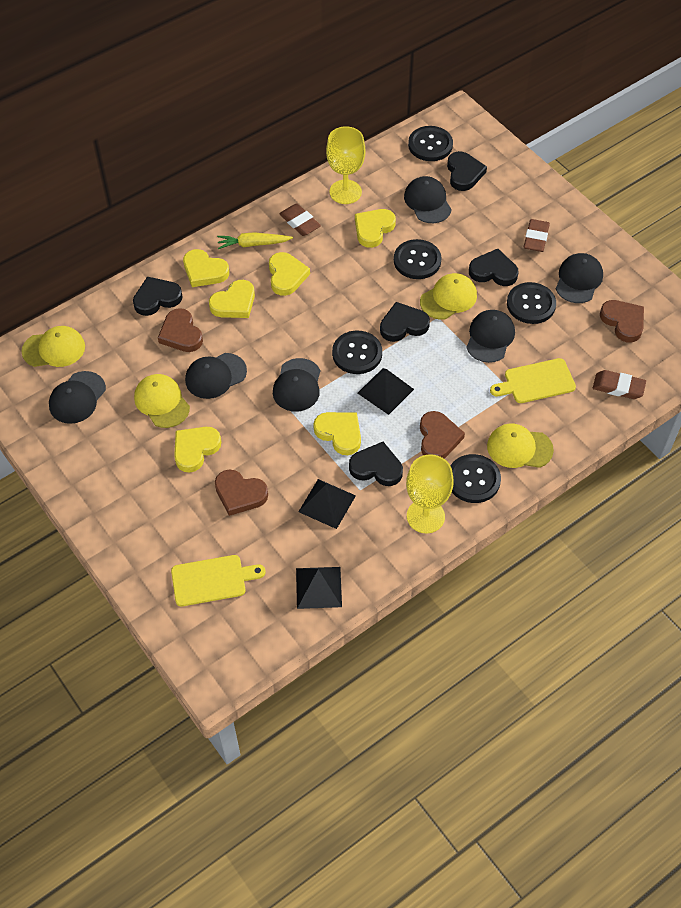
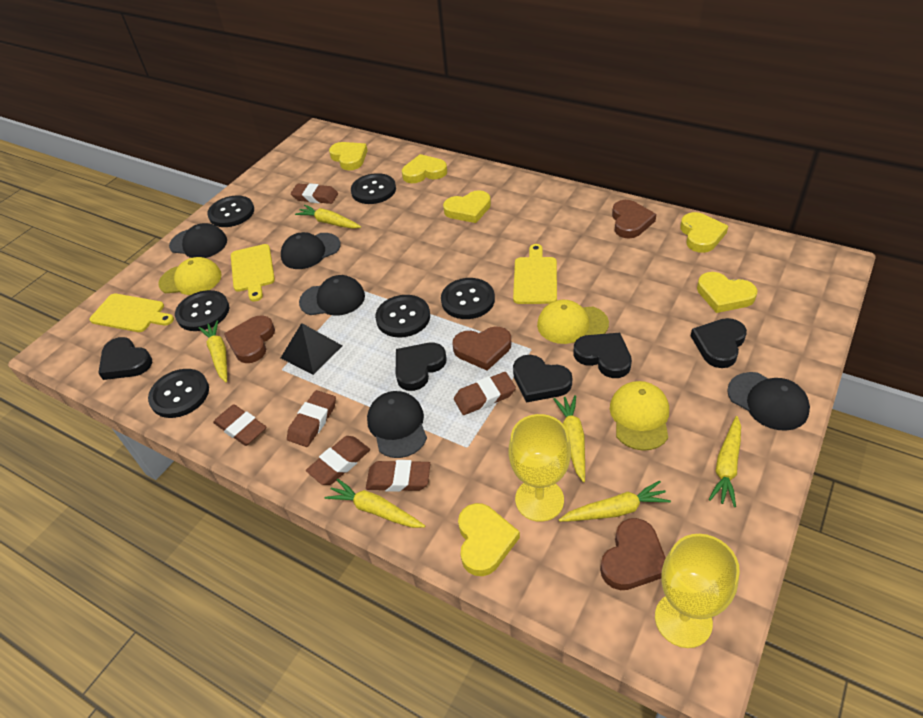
black button: 5 -> 6
black cap: 6 -> 5
black pyramid: 3 -> 1
brown eraser: 3 -> 6
yellow cap: 4 -> 3
yellow carrot: 1 -> 6
yellow cutting board: 2 -> 3

